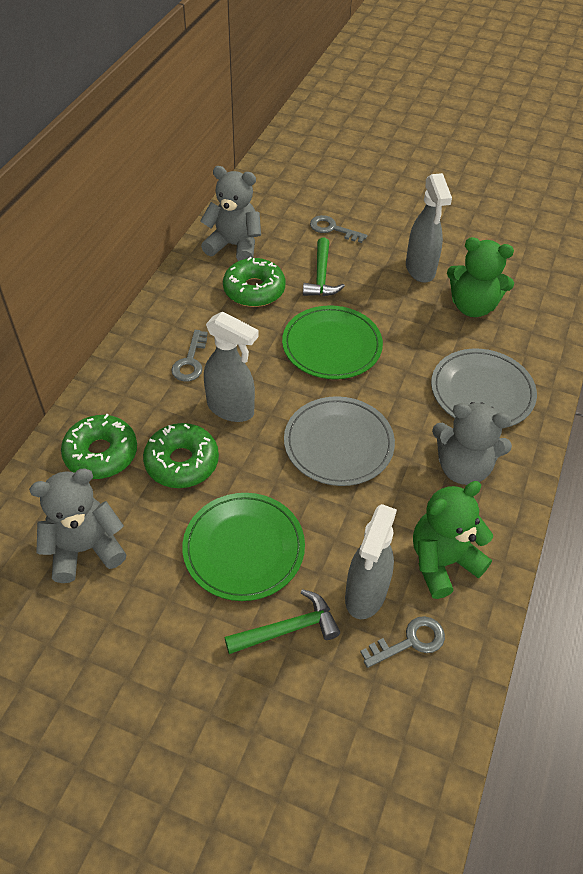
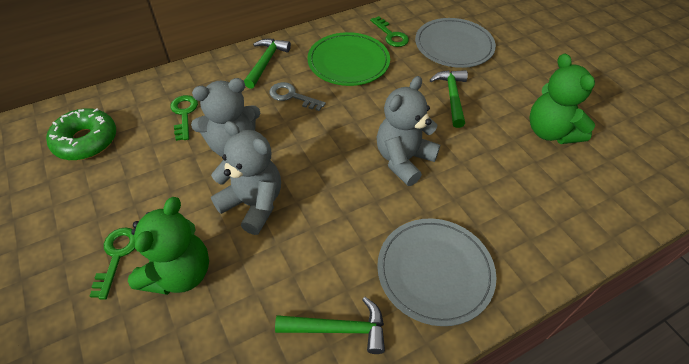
green donut: 3 -> 1
green hammer: 2 -> 3
green key: 0 -> 3
green plate: 2 -> 1
grey key: 3 -> 1
grey spray bottle: 3 -> 0

